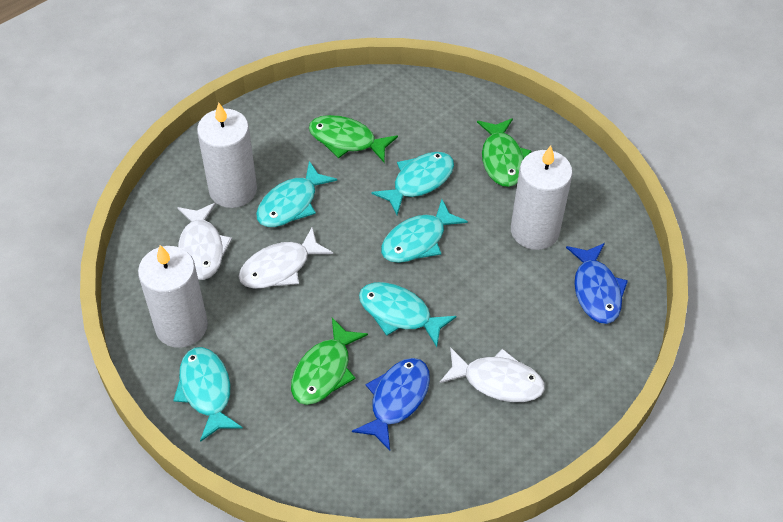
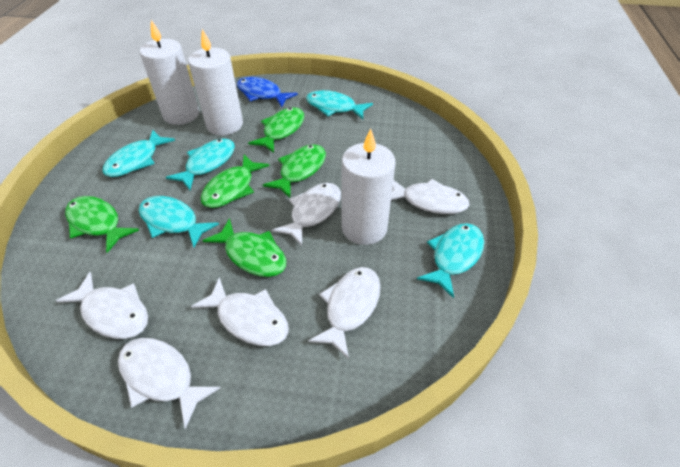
blue fish: 2 -> 1
green fish: 3 -> 5
white fish: 3 -> 6

